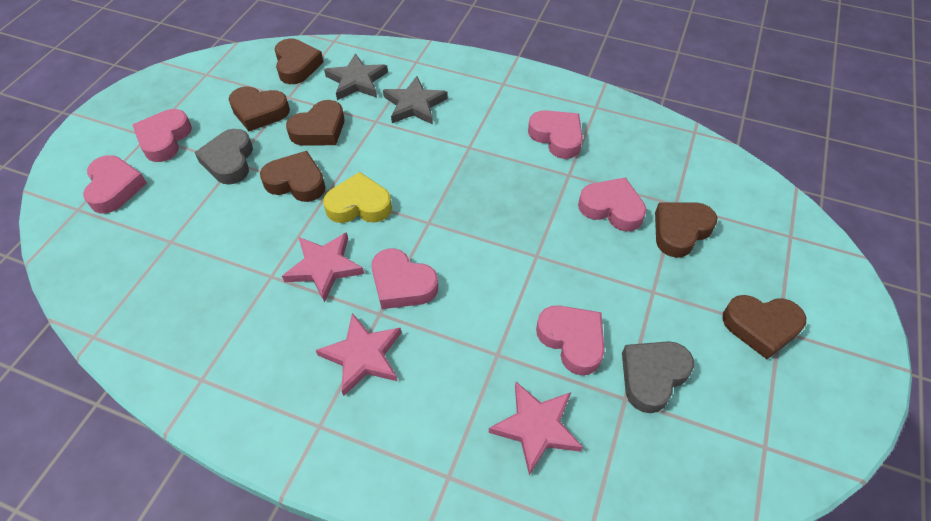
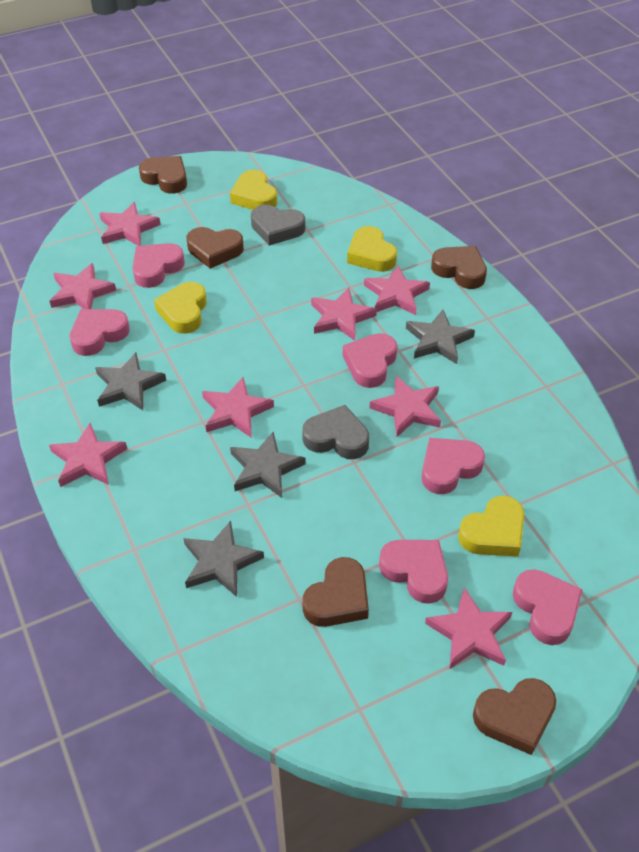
brown heart: 6 -> 5
grey star: 2 -> 4
pink star: 3 -> 8
yellow heart: 1 -> 4

